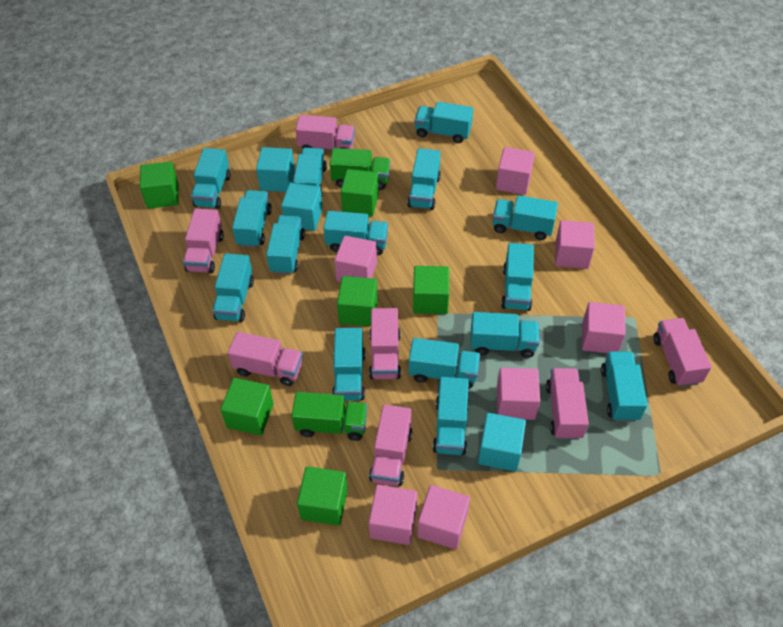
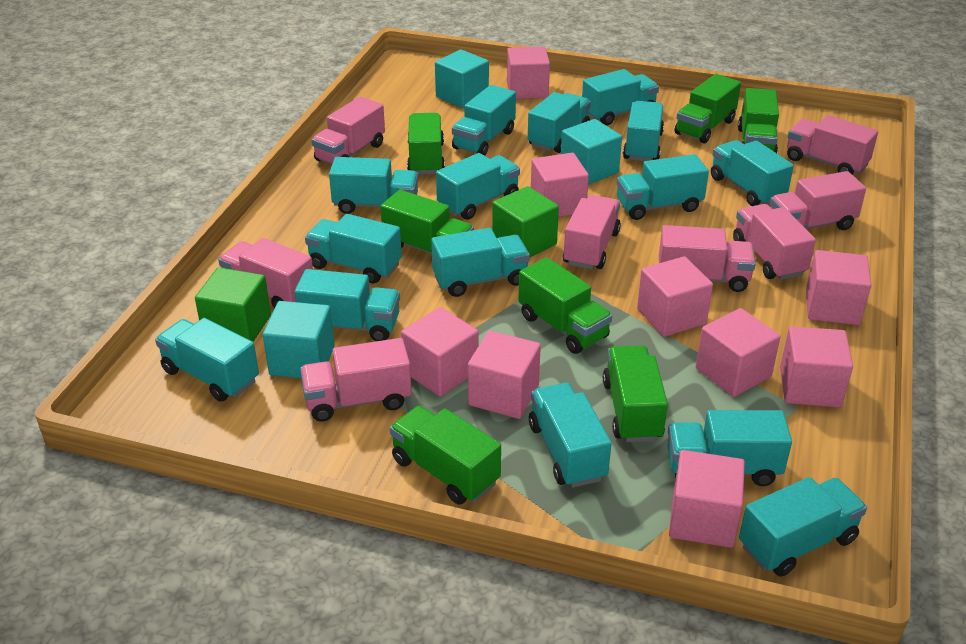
green cube: 6 -> 2
green truck: 2 -> 7
pink cube: 7 -> 9
pink truck: 7 -> 8

